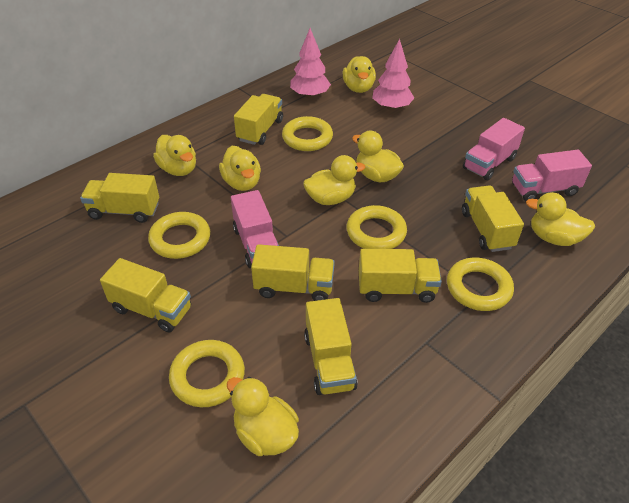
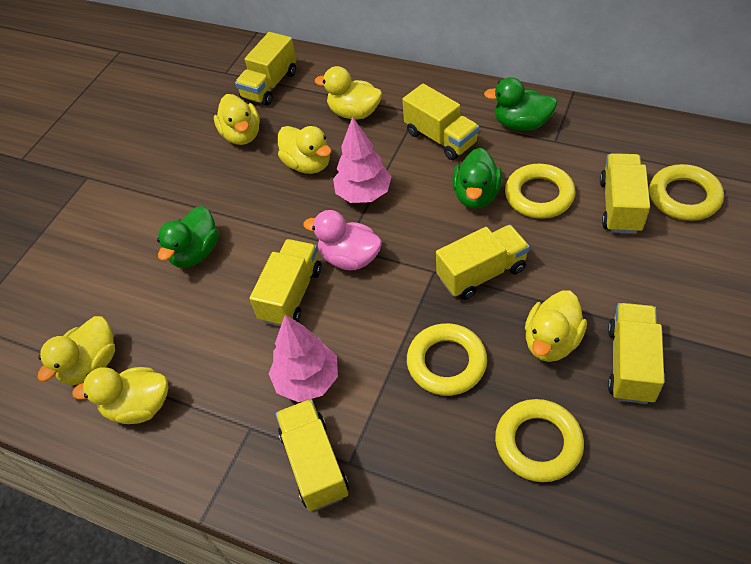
green duck: 0 -> 3
pink duck: 0 -> 1
pink truck: 3 -> 0
yellow duck: 7 -> 6
yellow ring: 5 -> 4

